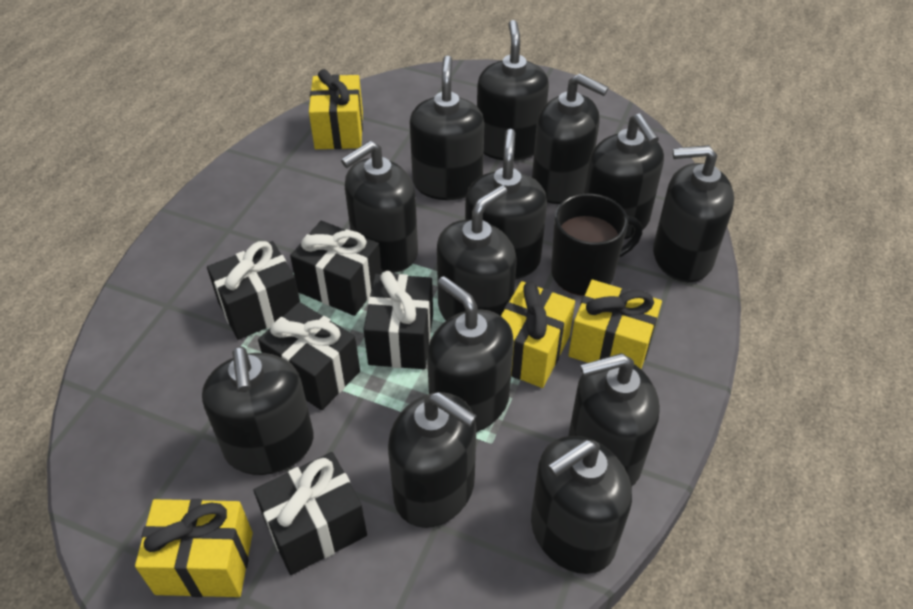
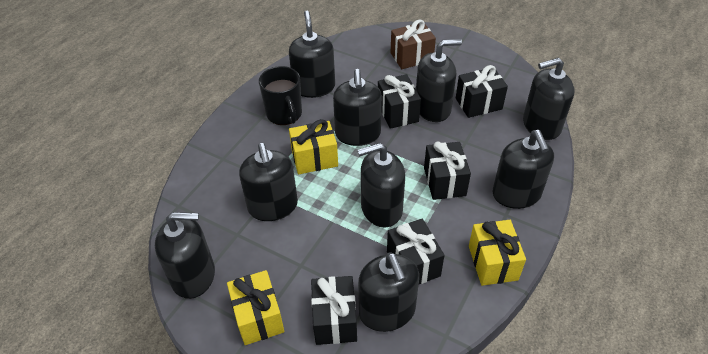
black soap dispenser: 13 -> 9
brown gift: 0 -> 1
yellow gift: 4 -> 3

